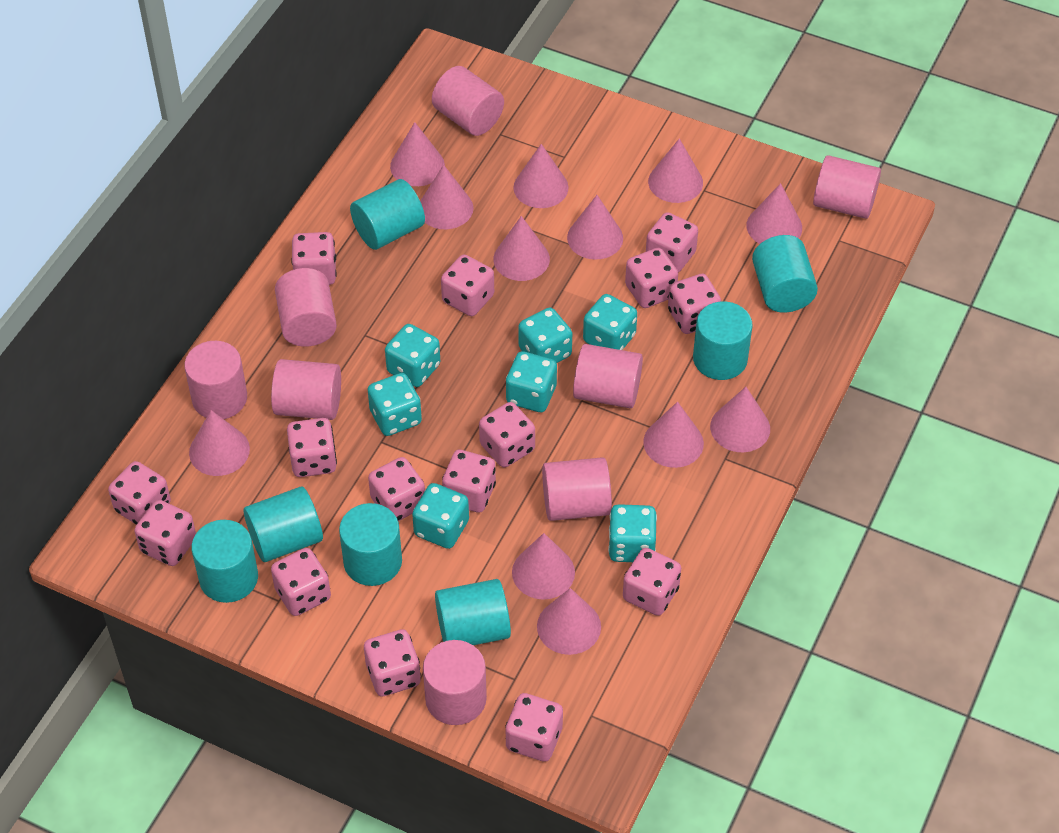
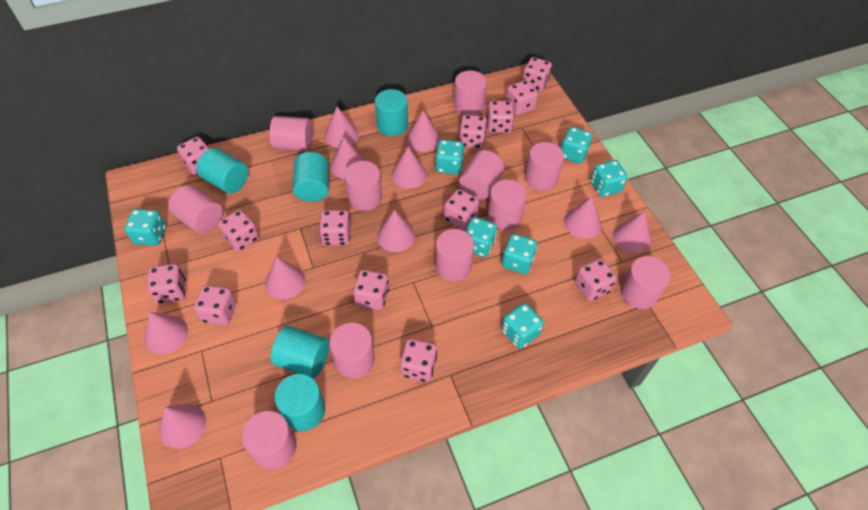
pink cone: 12 -> 10
pink cylinder: 8 -> 11
pink dice: 15 -> 13
turquoise cylinder: 7 -> 5

